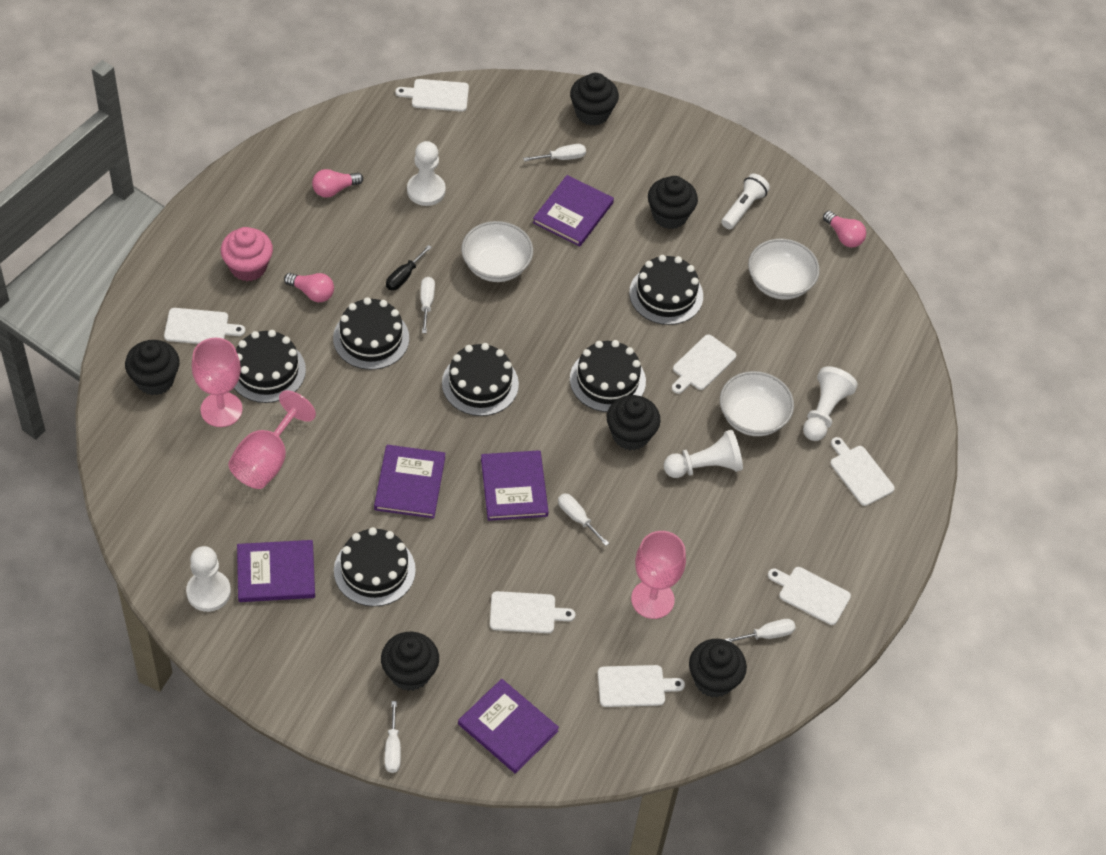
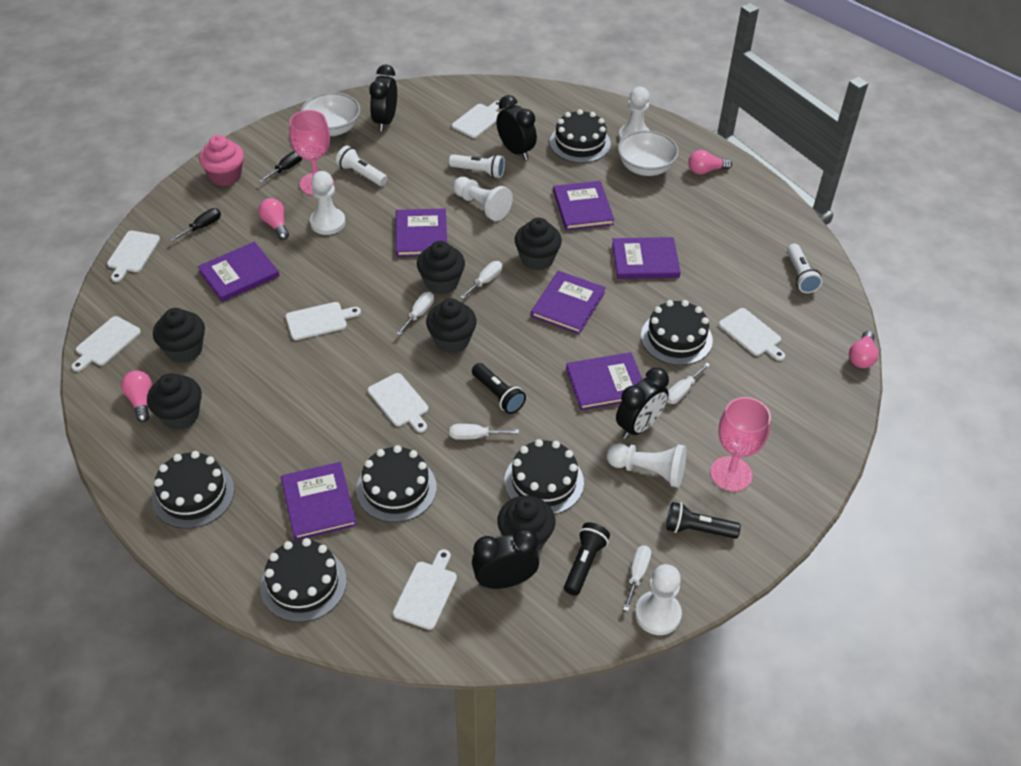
black clock: 0 -> 4
black flashlight: 0 -> 3
black screwdriver: 1 -> 2
pink goblet: 3 -> 2
pink light bulb: 3 -> 4
purple book: 5 -> 7
white bowl: 3 -> 2
white flashlight: 1 -> 3
white pawn: 4 -> 5

